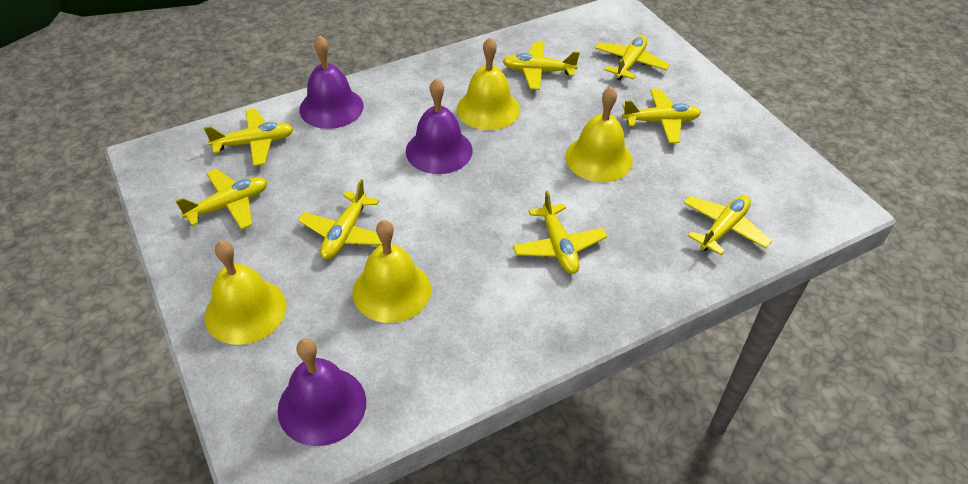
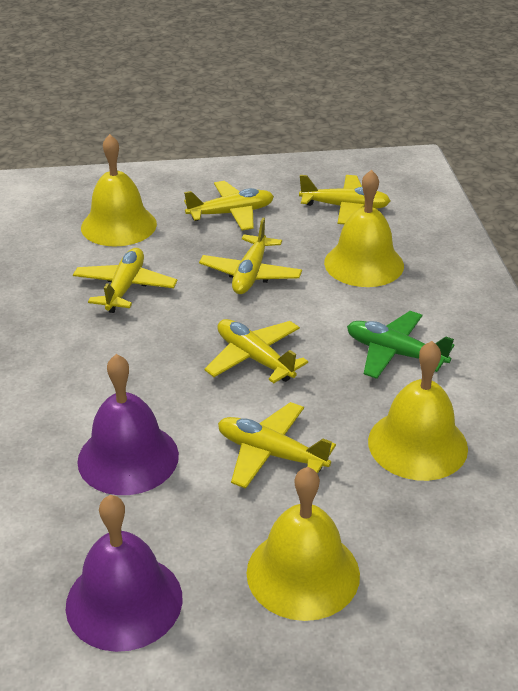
green plane: 0 -> 1
purple bell: 3 -> 2
yellow plane: 8 -> 6

